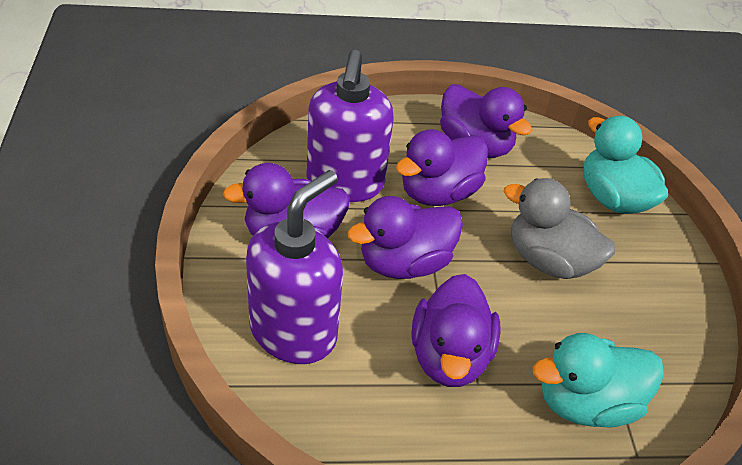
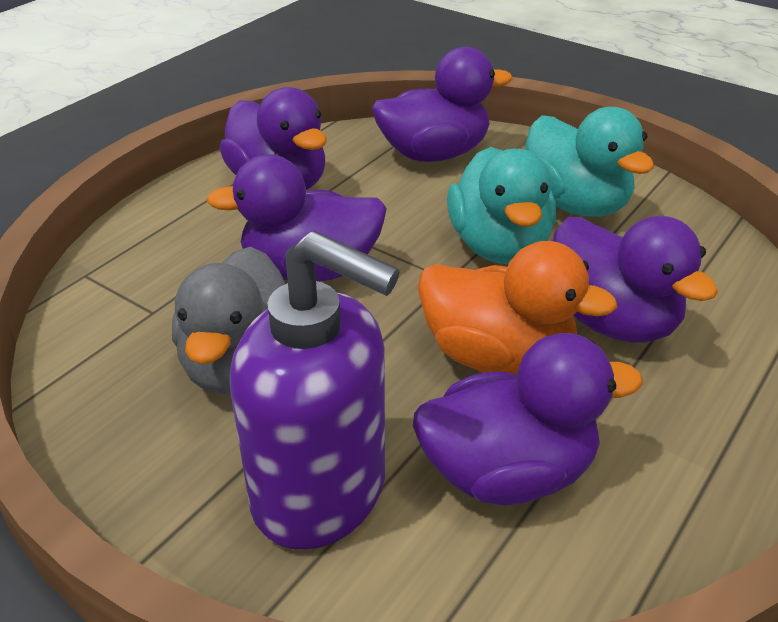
orange duck: 0 -> 1
purple soap dispenser: 2 -> 1

